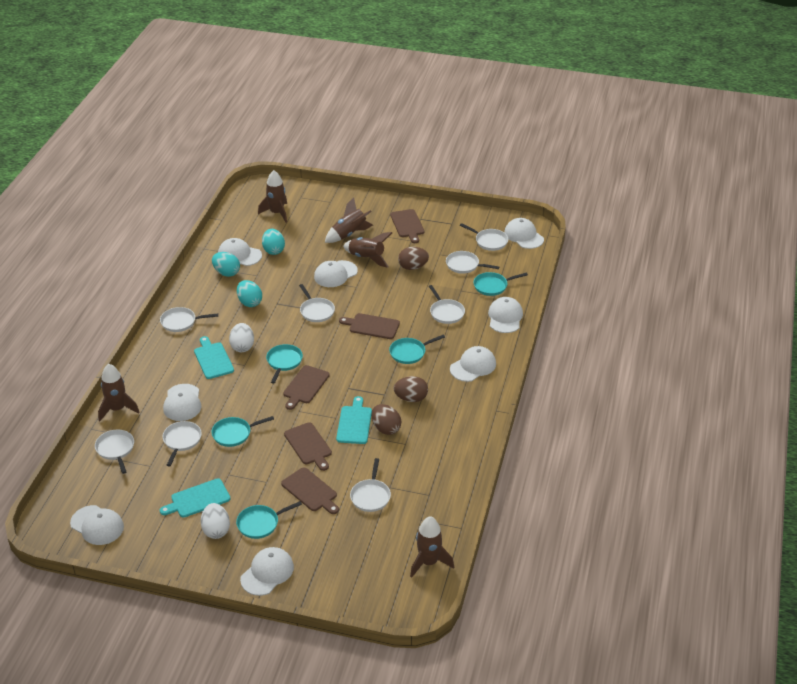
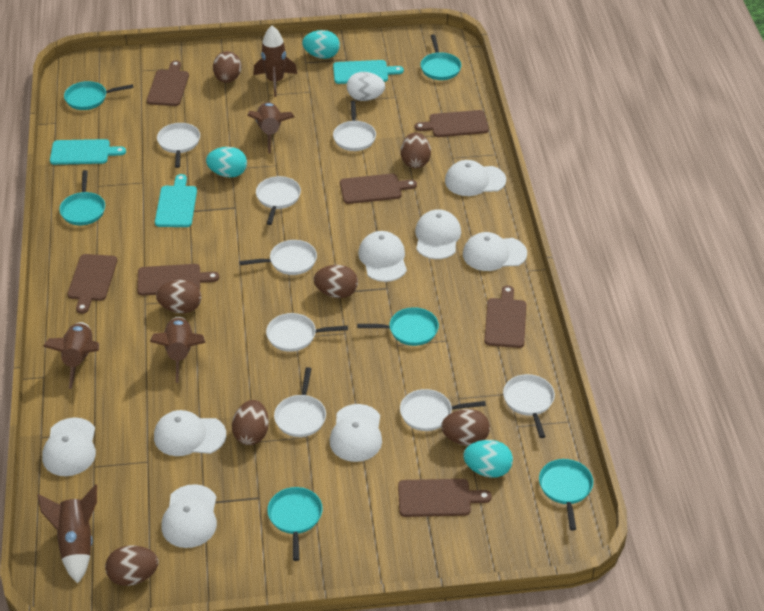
brown cutting board: 5 -> 7
brown egg: 3 -> 7
turquoise pan: 5 -> 6
white egg: 2 -> 1

